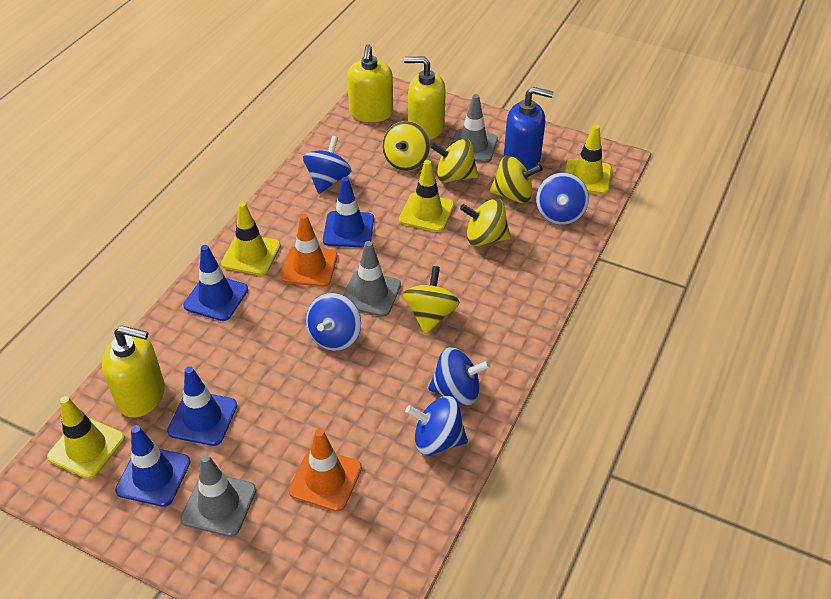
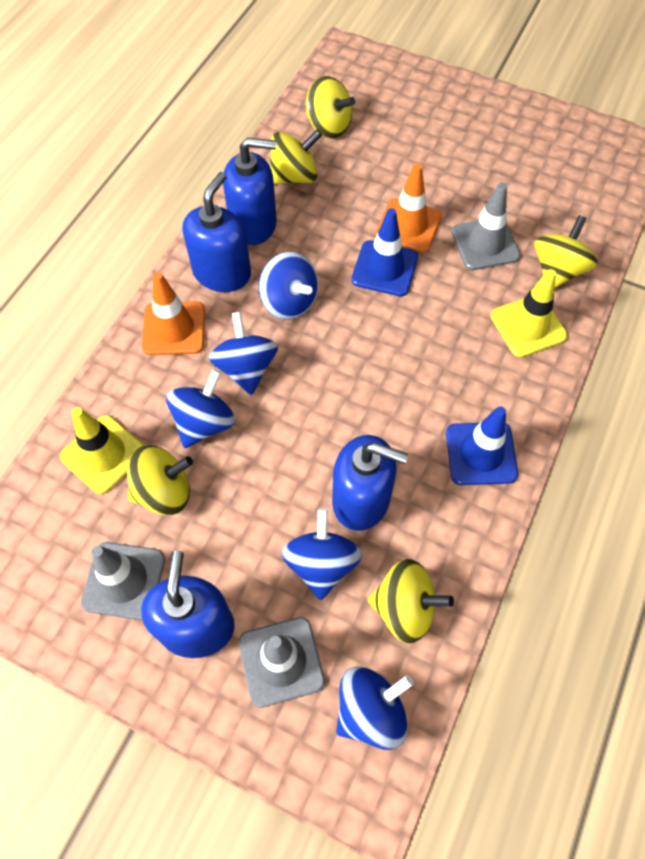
blue soap dispenser: 1 -> 4
blue traffic cone: 4 -> 2
yellow soap dispenser: 3 -> 0
yellow traffic cone: 4 -> 2

